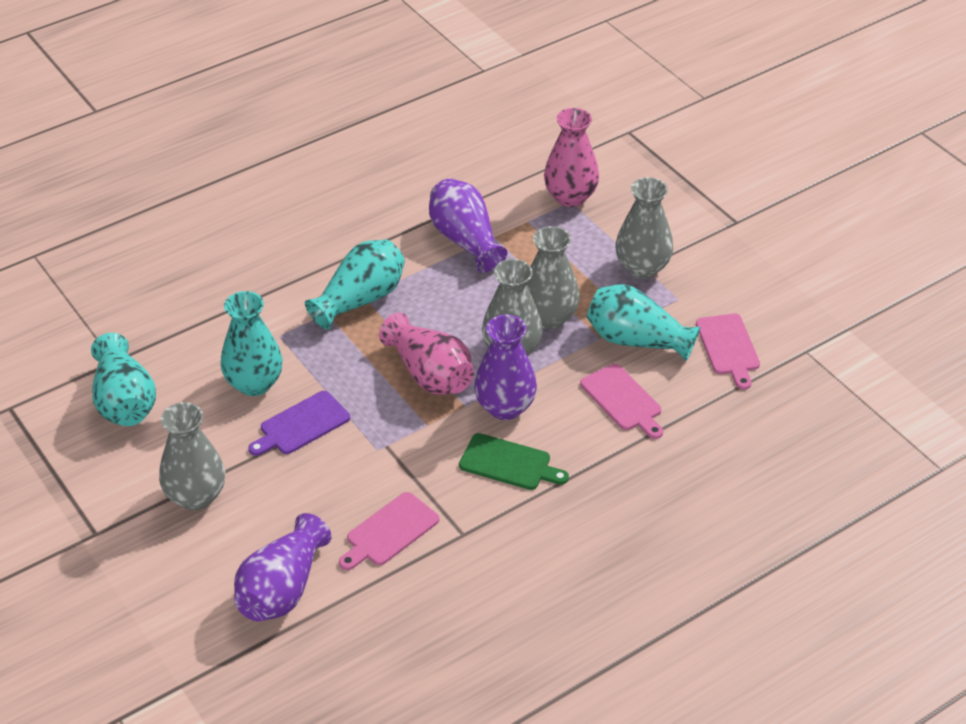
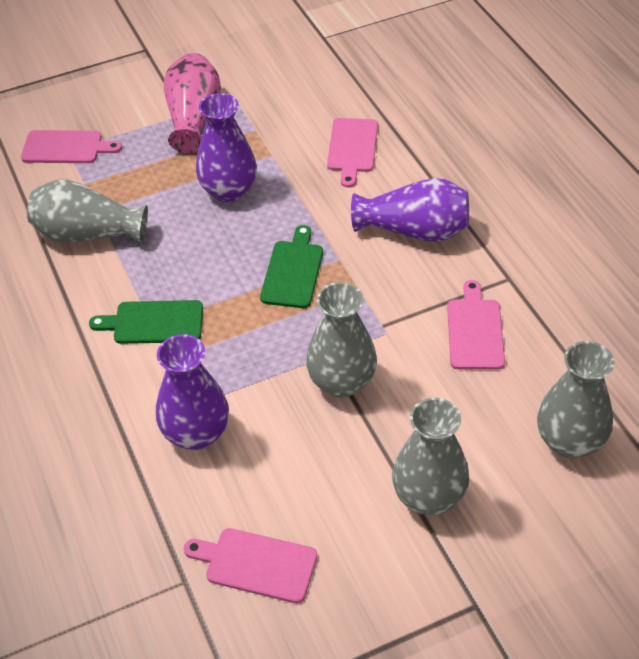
green cutting board: 1 -> 2
pink cutting board: 3 -> 4
pink vase: 2 -> 1
purple cutting board: 1 -> 0
turquoise vase: 4 -> 0

